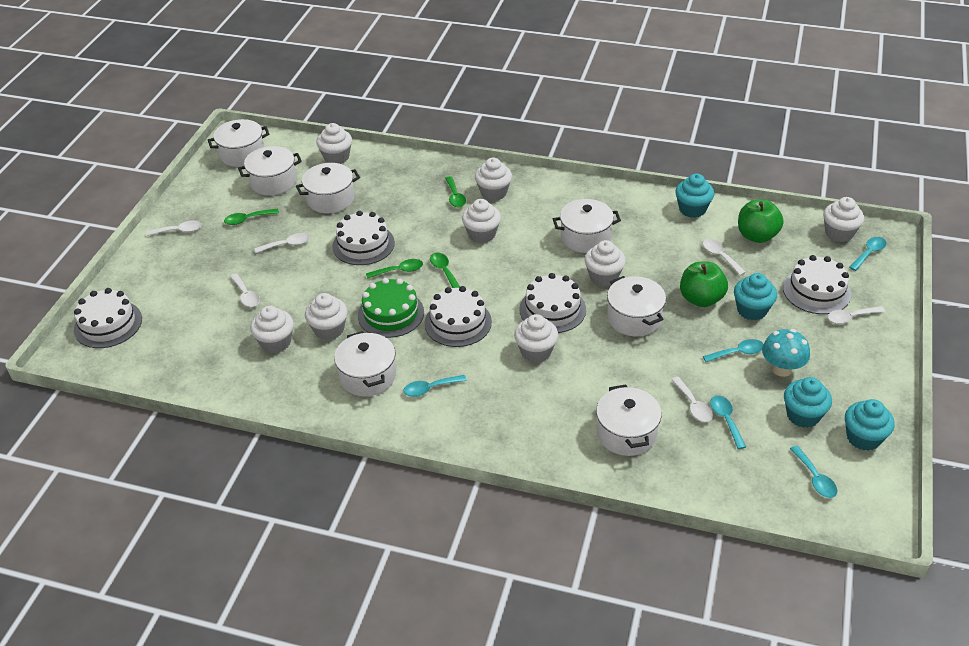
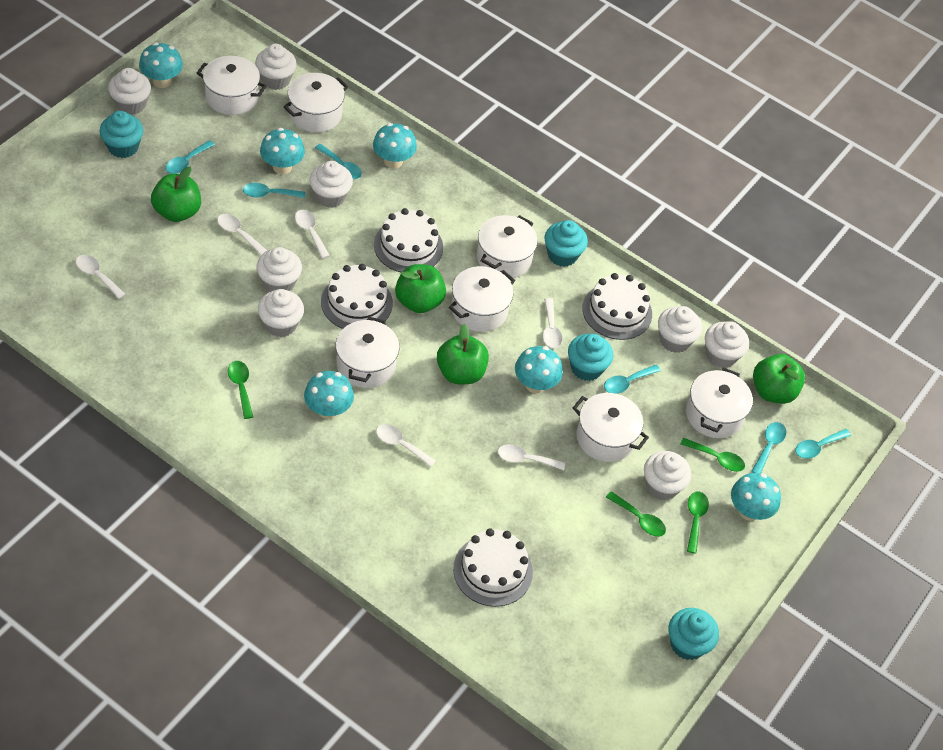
green apple: 2 -> 4
green cake: 1 -> 0
turquoise mushroom: 1 -> 6
turquoise spoon: 5 -> 6
white cake: 5 -> 4

